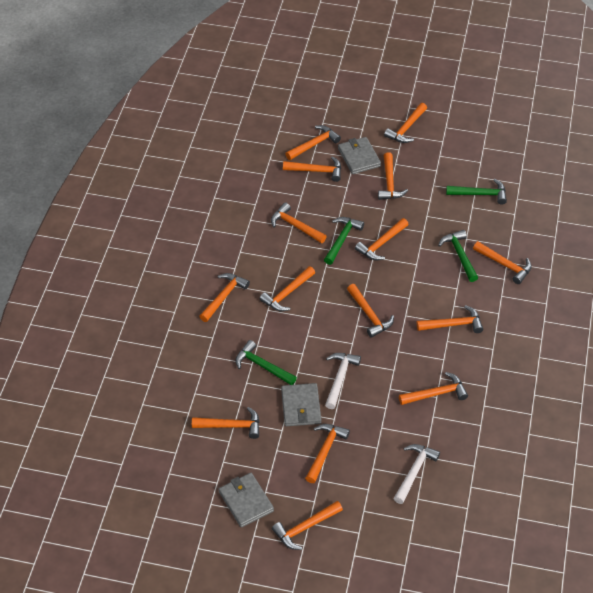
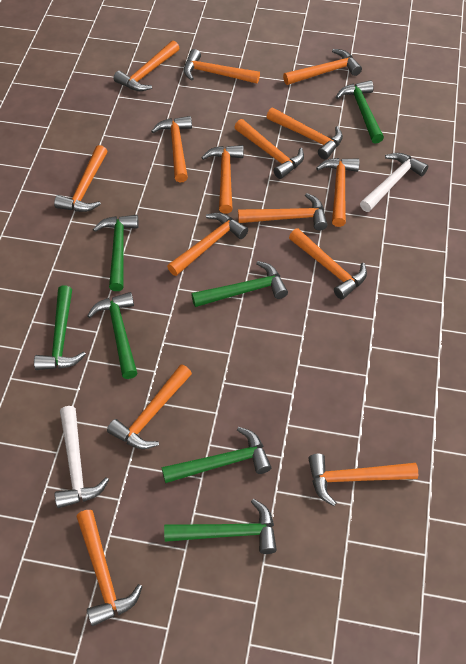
green hammer: 4 -> 7
grey wallet: 3 -> 0

